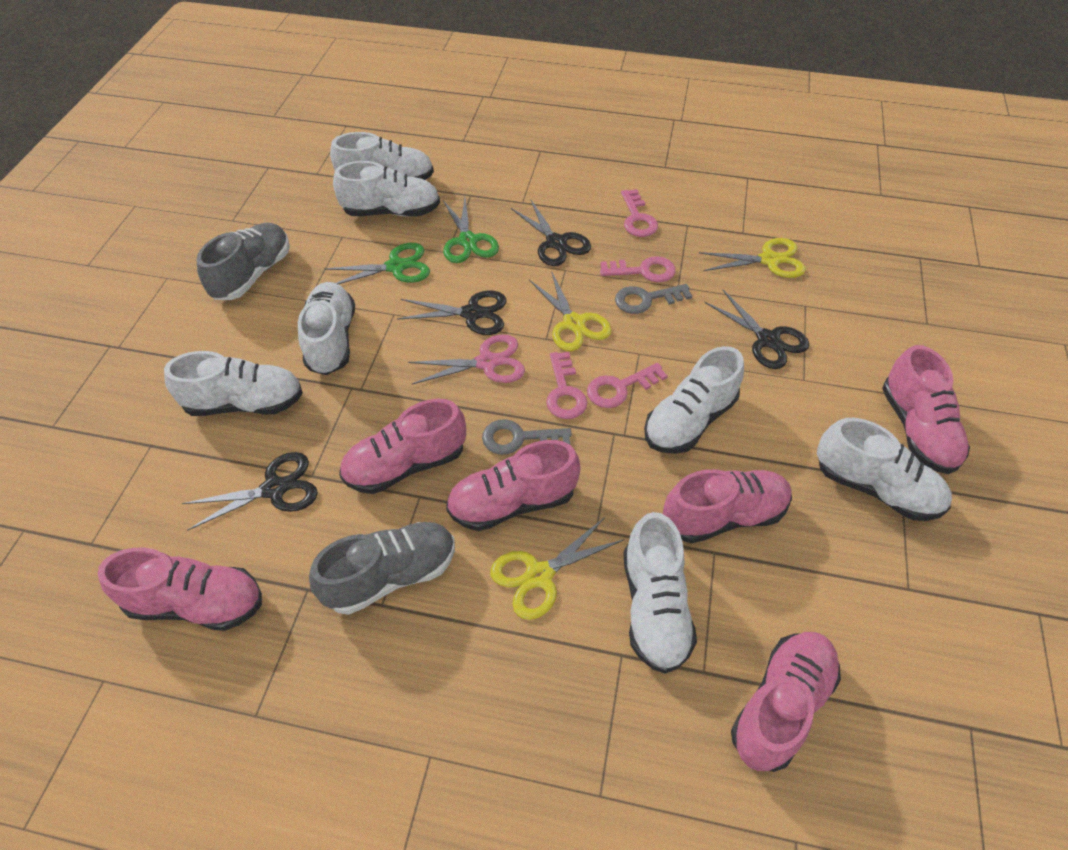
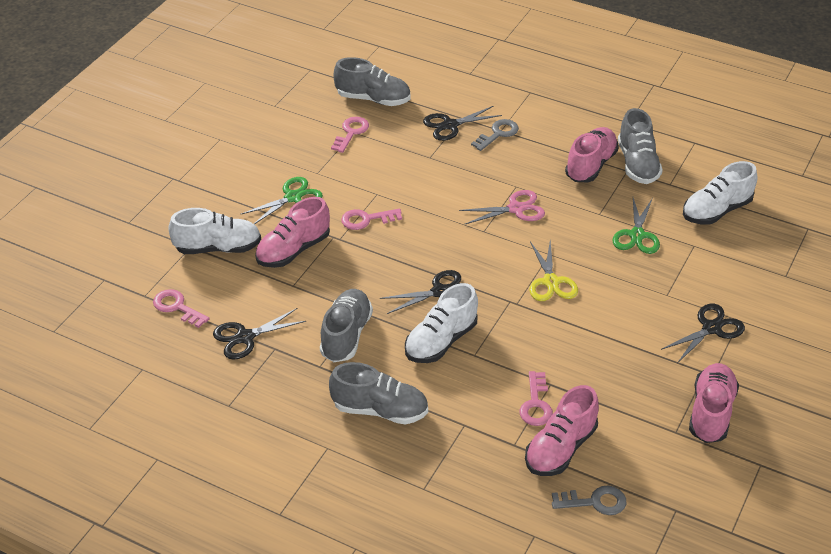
grey shoe: 2 -> 4
pink shoe: 6 -> 4
white shoe: 7 -> 3
yellow scissors: 3 -> 1

